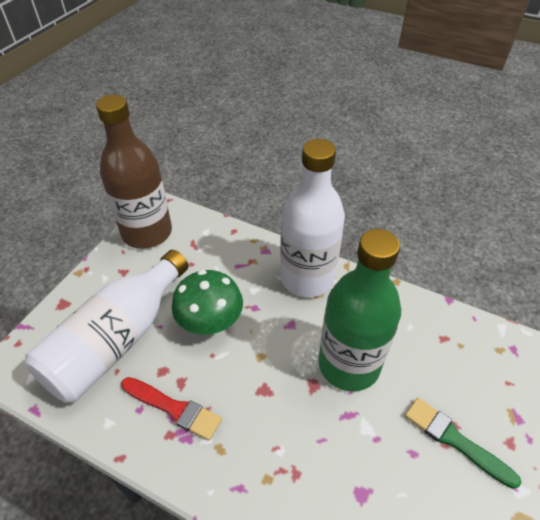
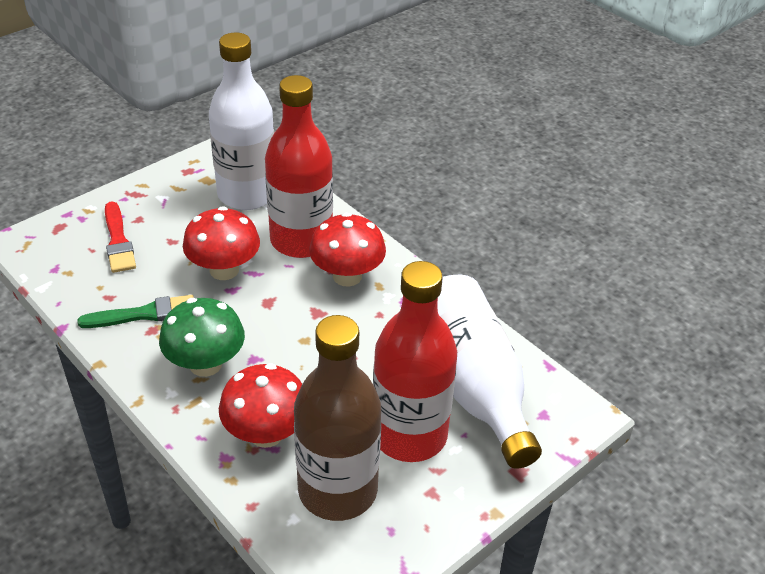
green bottle: 1 -> 0
red bottle: 0 -> 2
red mushroom: 0 -> 3

